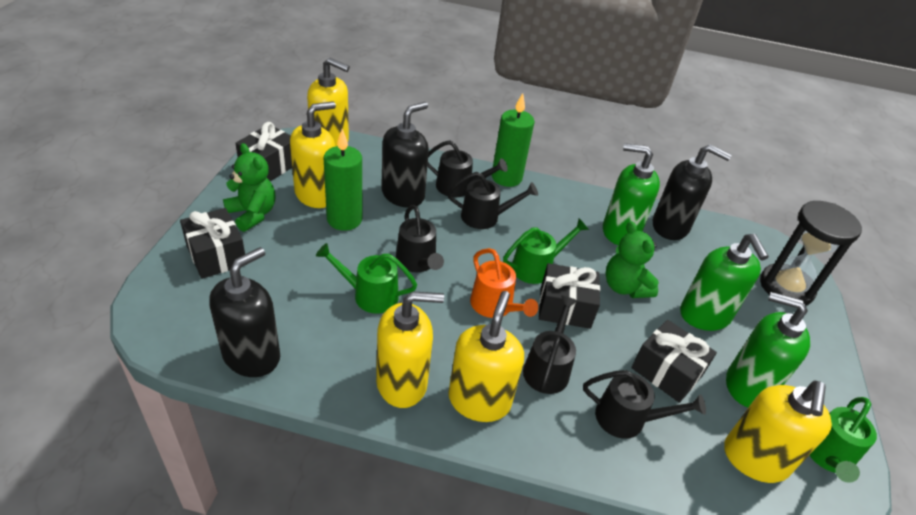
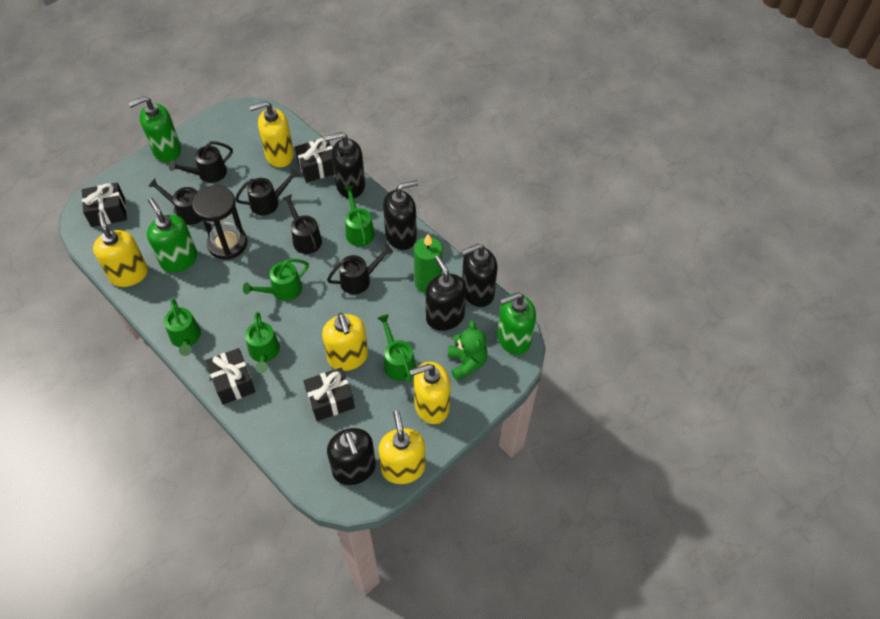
black soap dispenser: 3 -> 5
green candle: 2 -> 1
green teddy bear: 2 -> 1
green watering can: 3 -> 5
orange watering can: 1 -> 0

